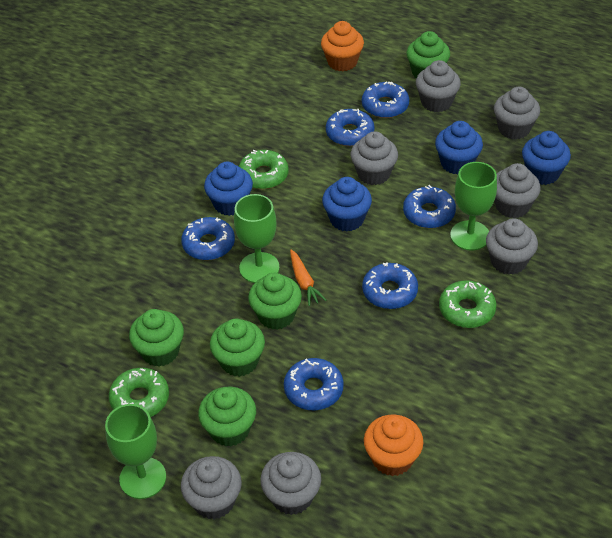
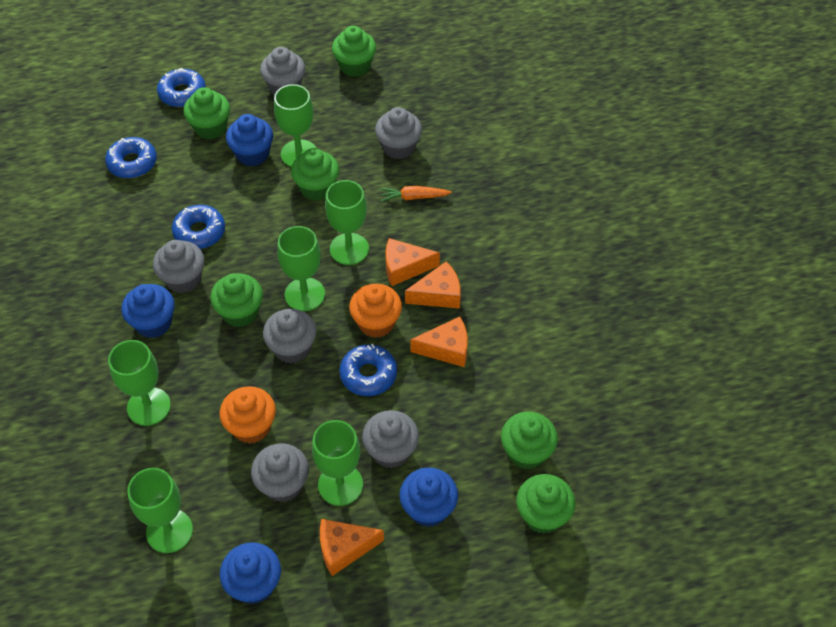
blue donut: 6 -> 4
green cupcake: 5 -> 6
green donut: 3 -> 0
green goblet: 3 -> 6
grey cupcake: 7 -> 6
orange cheese: 0 -> 4

